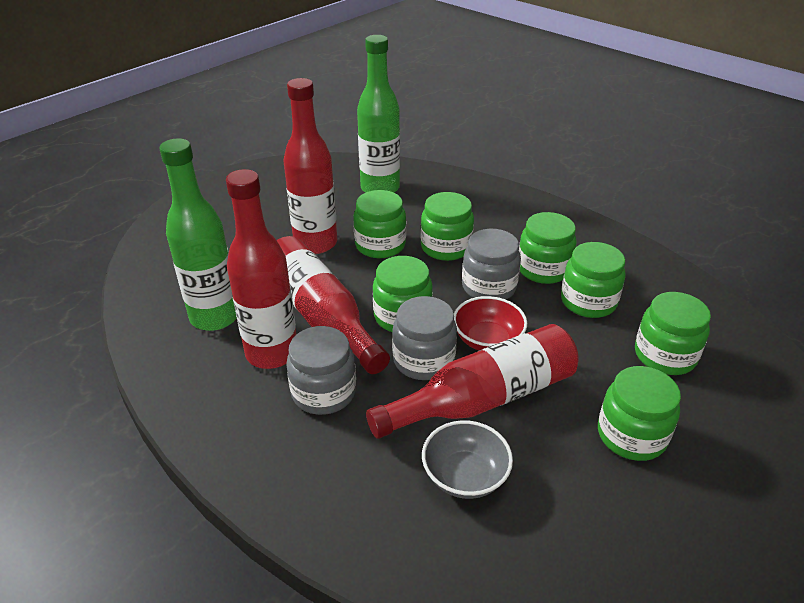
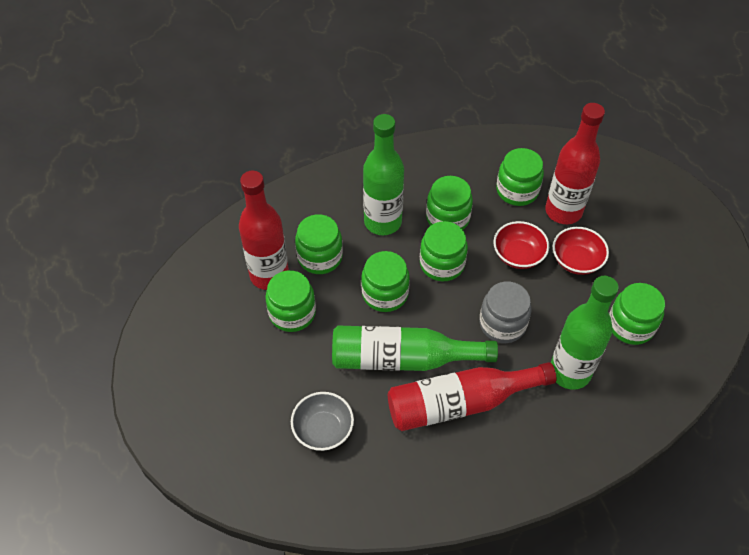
green bottle: 2 -> 3
grey jar: 3 -> 1
red bottle: 4 -> 3
red bowl: 1 -> 2

